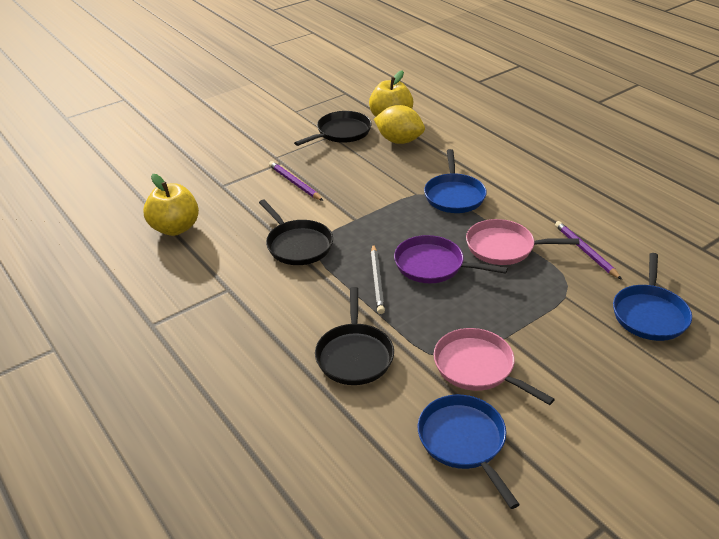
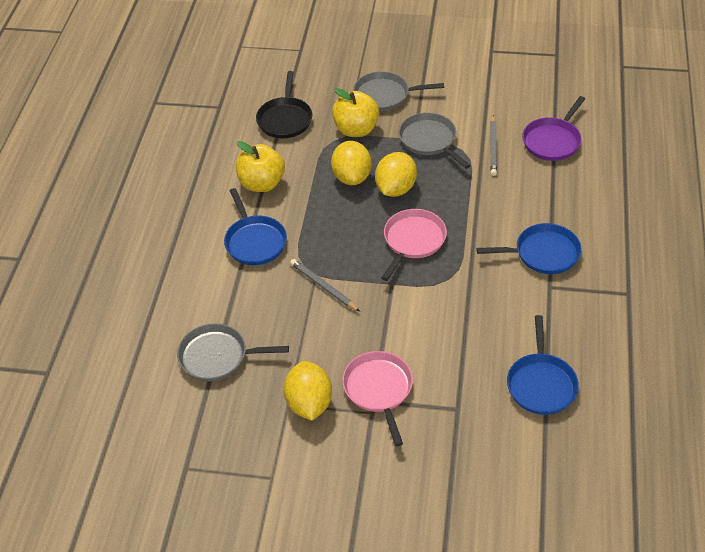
black pan: 3 -> 1
grey pan: 0 -> 3
grey pencil: 1 -> 2
purple pencil: 2 -> 0
yellow lemon: 1 -> 3

